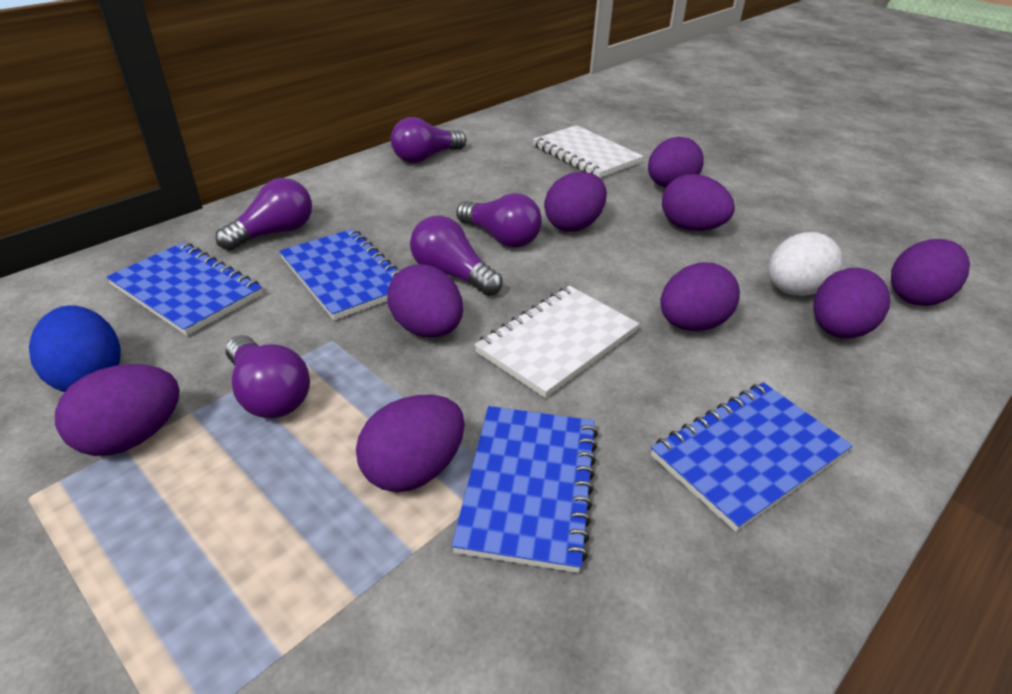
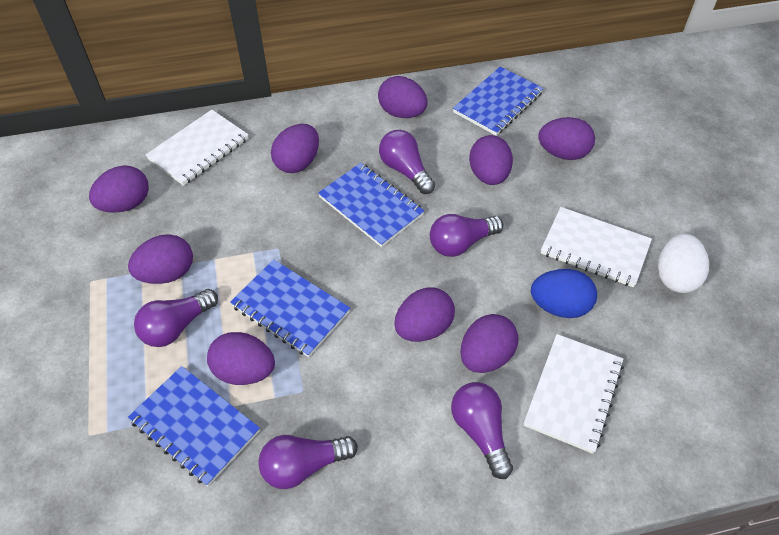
white notebook: 2 -> 3

